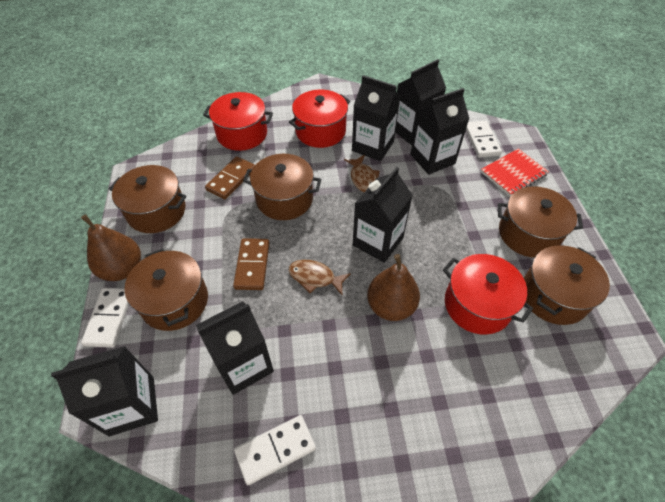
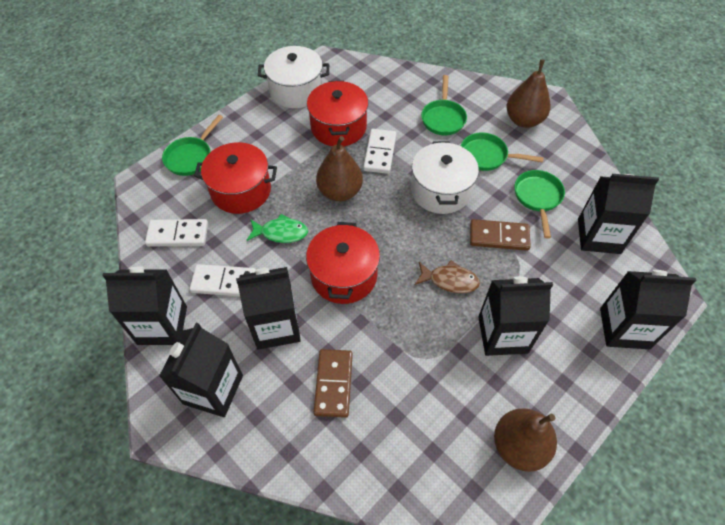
brown fish: 2 -> 1
brown pear: 2 -> 3
brown pot: 5 -> 0
green fish: 0 -> 1
green pan: 0 -> 4
red notebook: 1 -> 0
white pot: 0 -> 2

